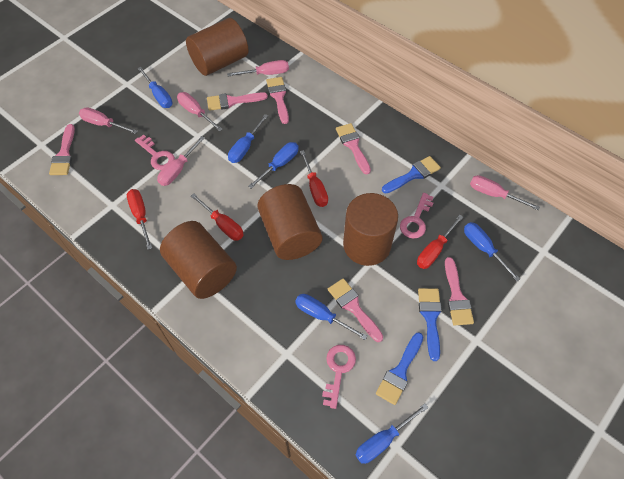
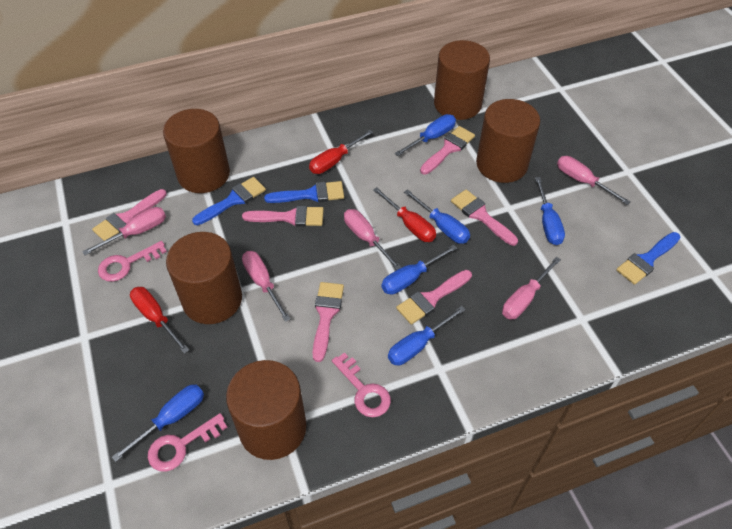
brown cylinder: 4 -> 5
red screwdriver: 4 -> 3

